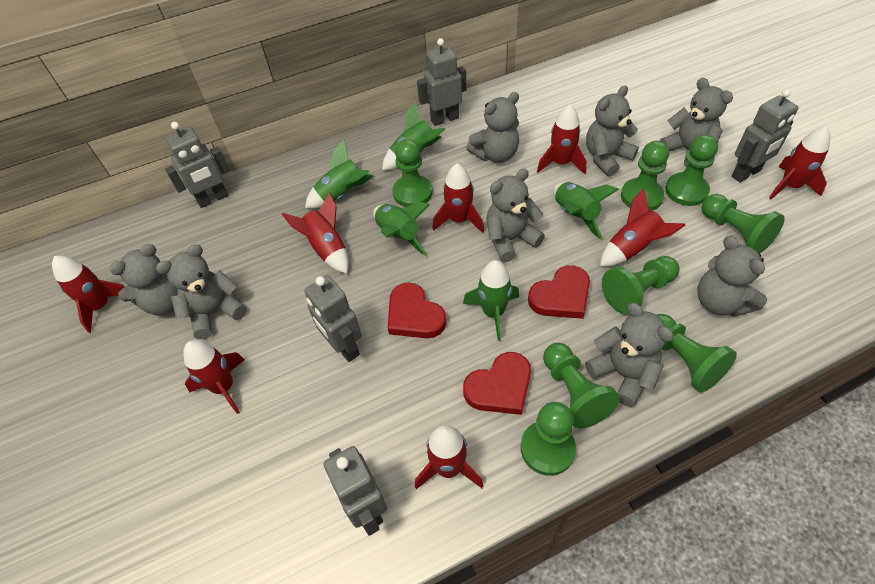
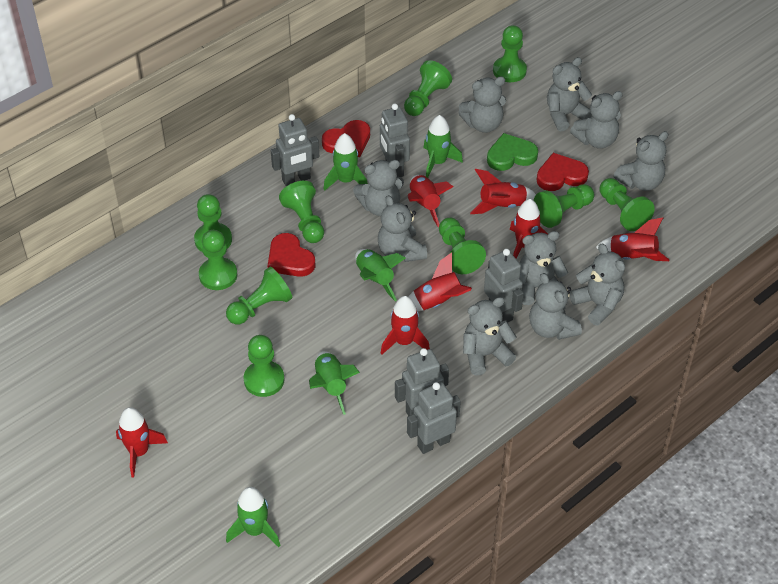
green heart: 0 -> 1
green pawn: 8 -> 10
grey teddy bear: 8 -> 10
red rocket: 8 -> 7

